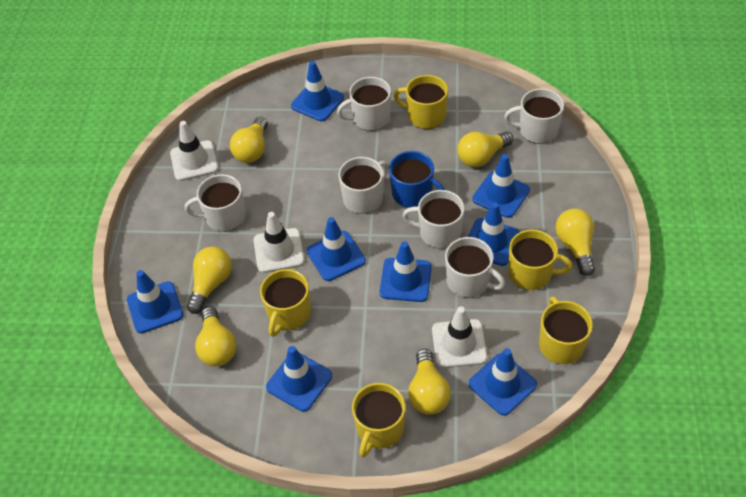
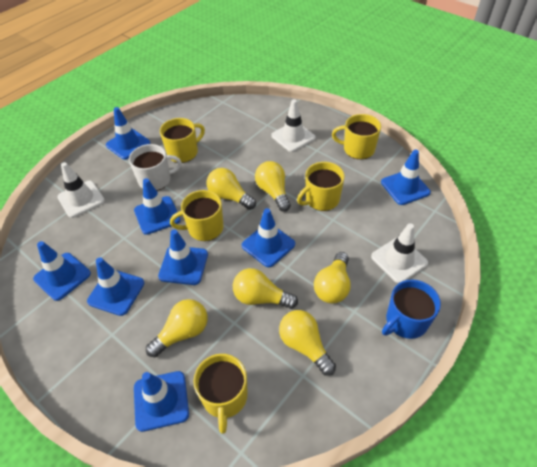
white mug: 6 -> 1

